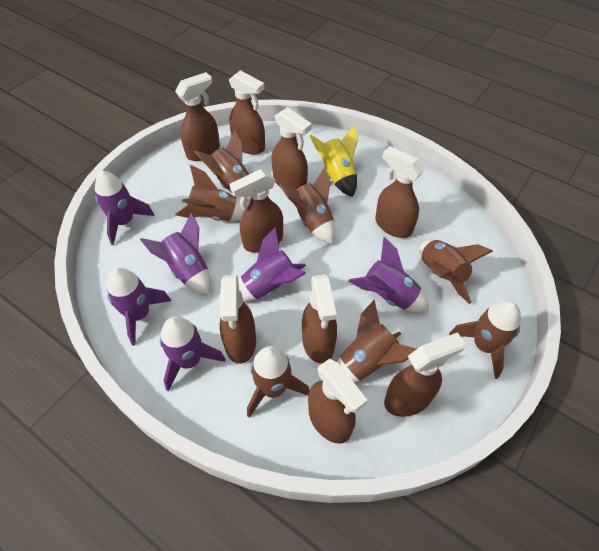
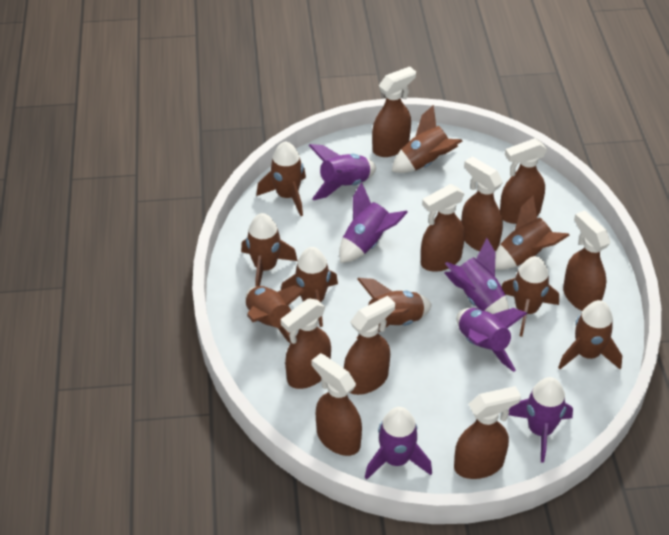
brown rocket: 7 -> 9
yellow rocket: 1 -> 0

